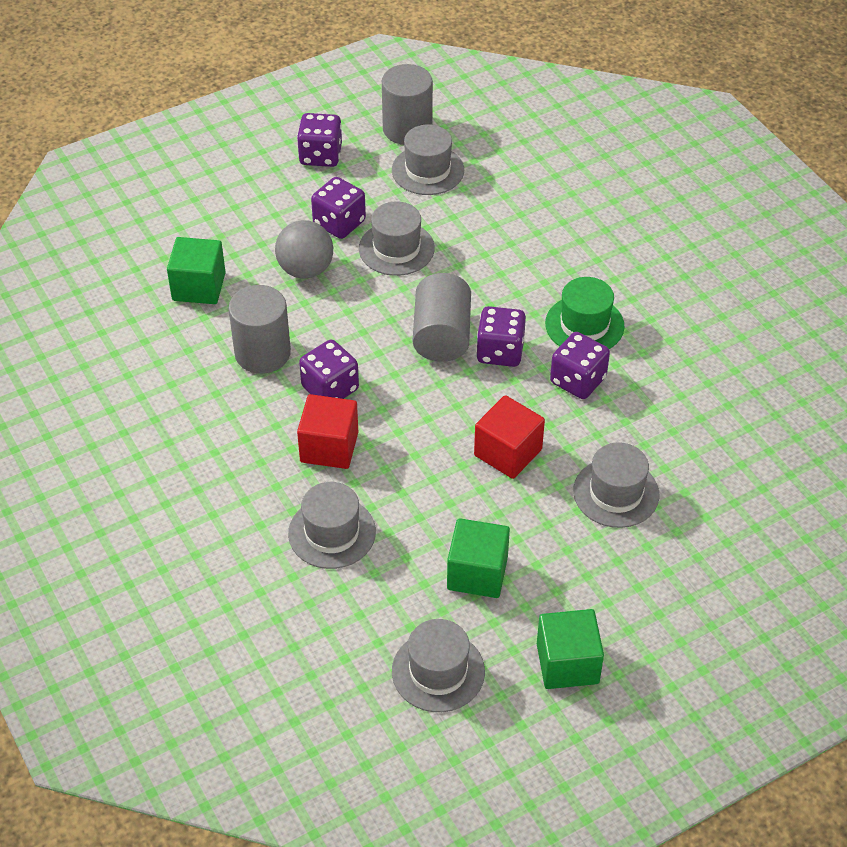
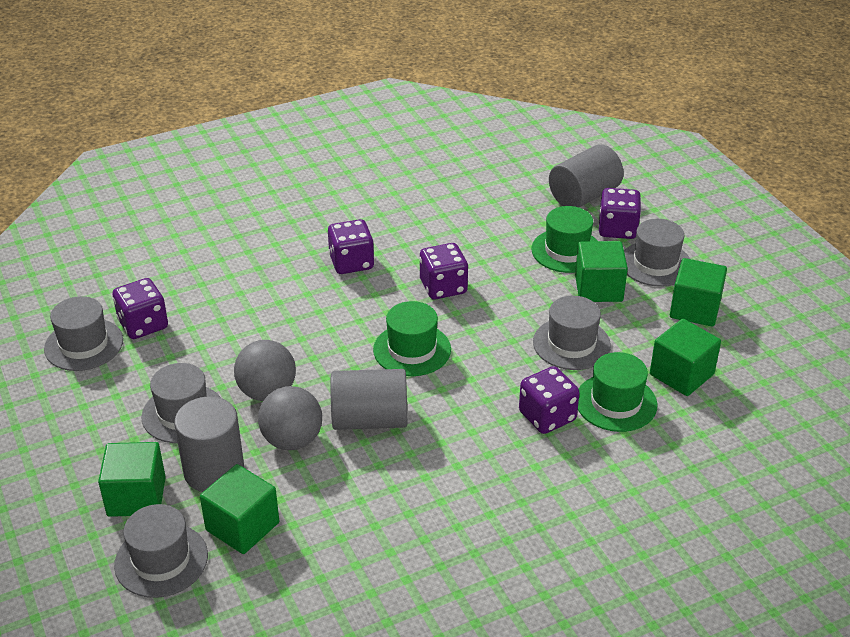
green cube: 3 -> 5
green hat: 1 -> 3
grey ball: 1 -> 2
red cube: 2 -> 0

